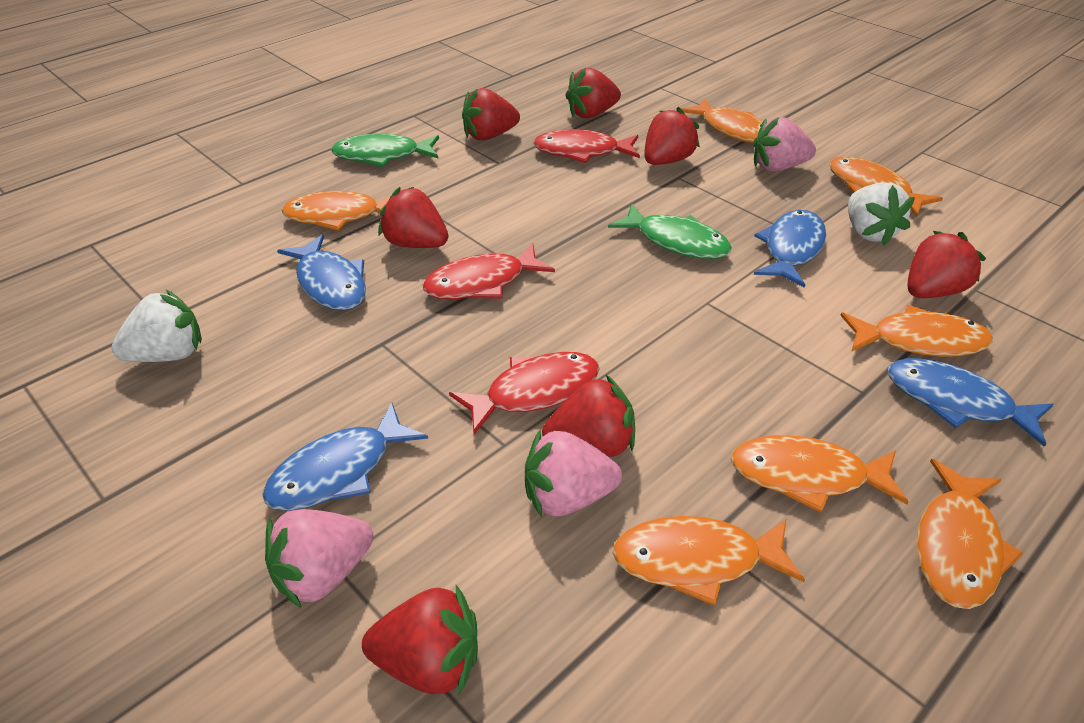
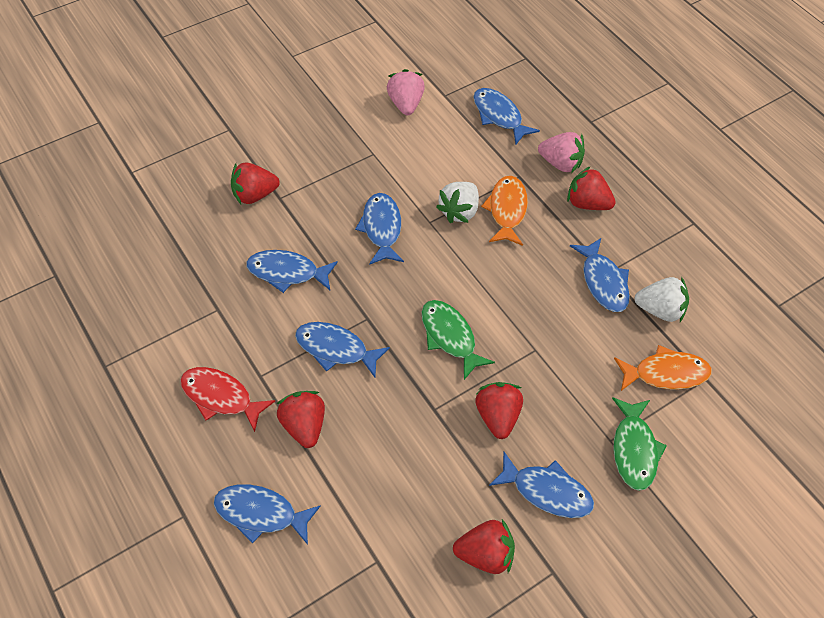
blue fish: 4 -> 7
orange fish: 7 -> 2
pink strawberry: 3 -> 2
red fish: 3 -> 1
red strawberry: 7 -> 5

